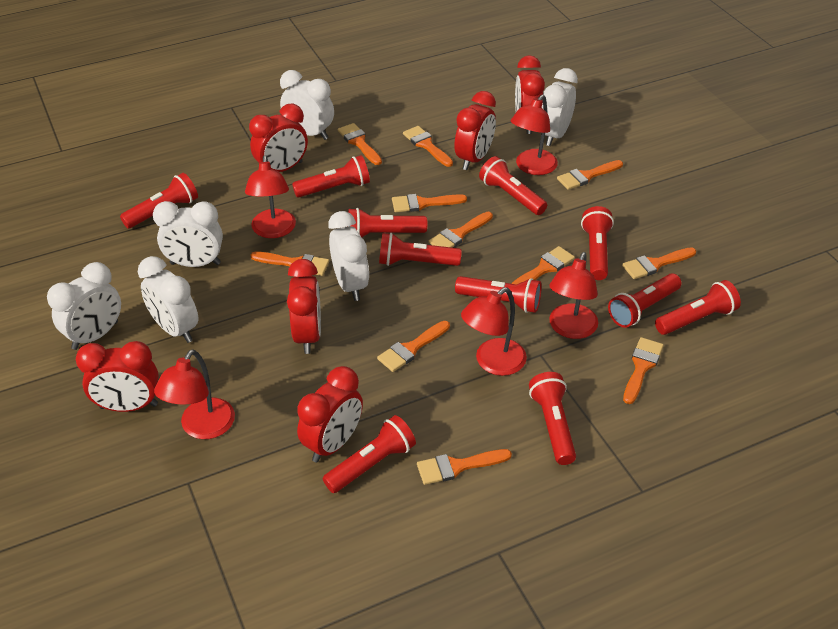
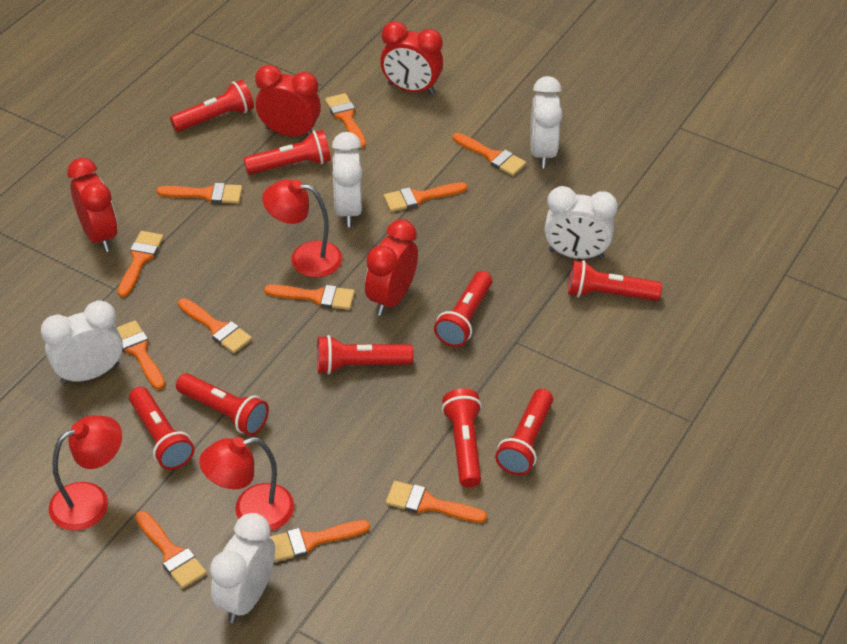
red clock: 6 -> 4
red flashlight: 11 -> 9
red lamp: 5 -> 3
white clock: 6 -> 5

